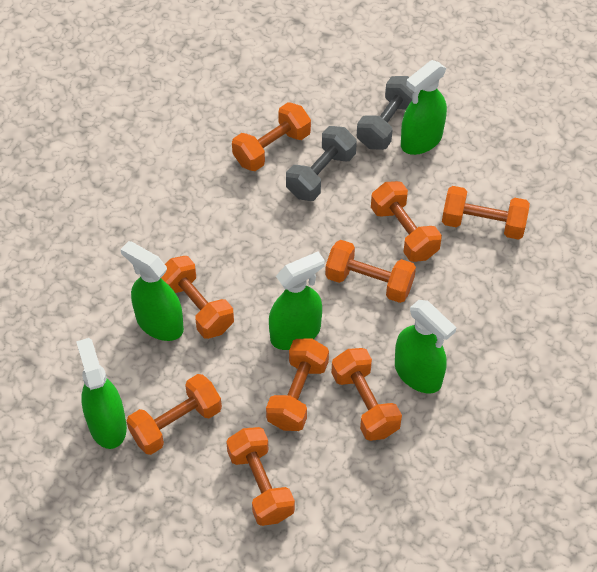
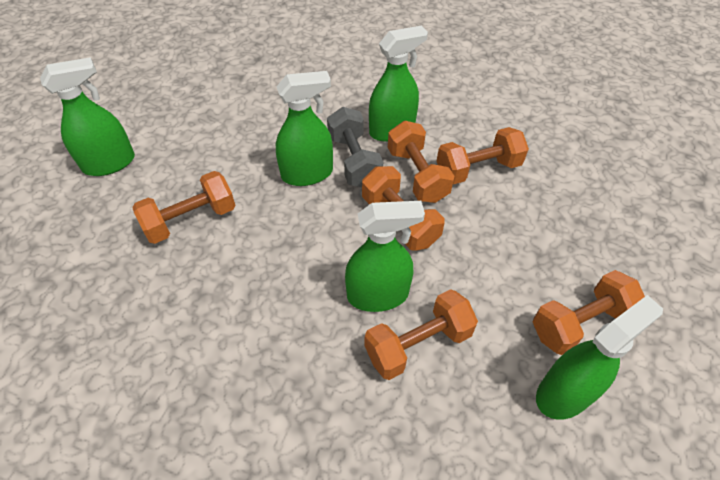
grey dumbbell: 2 -> 1
orange dumbbell: 9 -> 6

